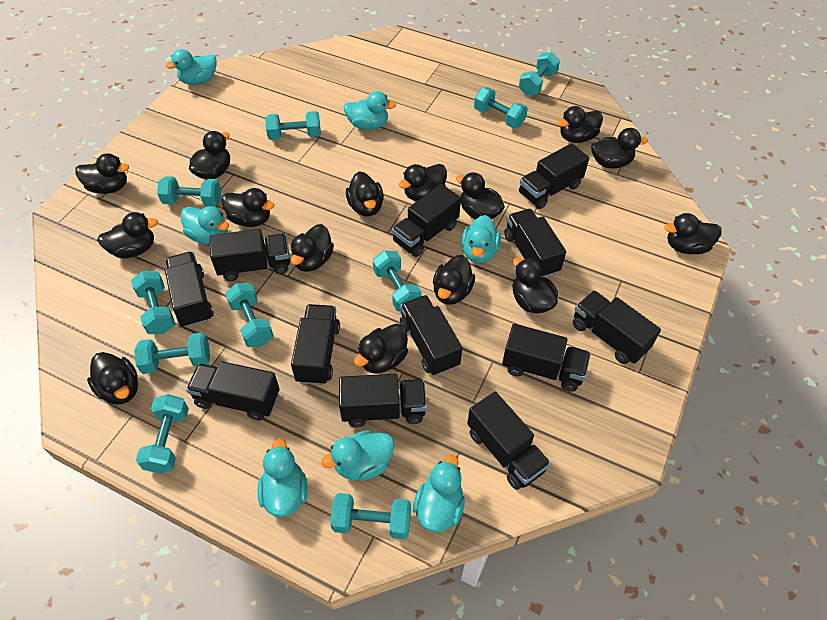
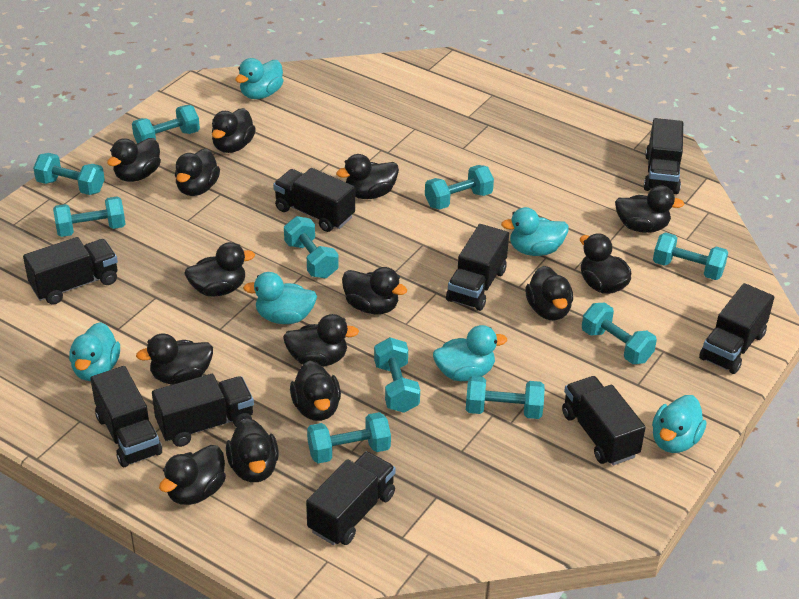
black duck: 15 -> 14
black truck: 12 -> 9
turquoise duck: 7 -> 6

